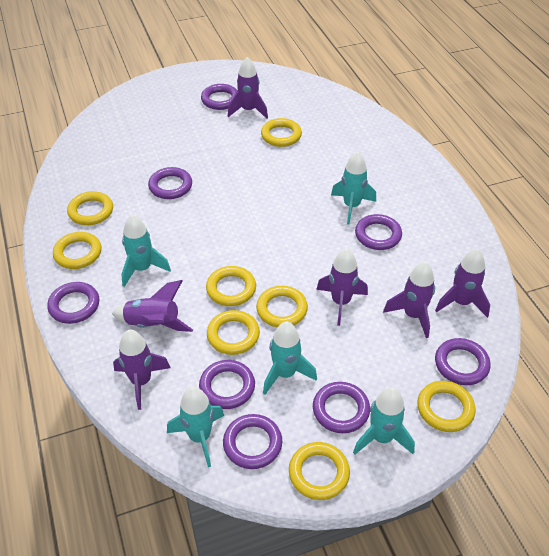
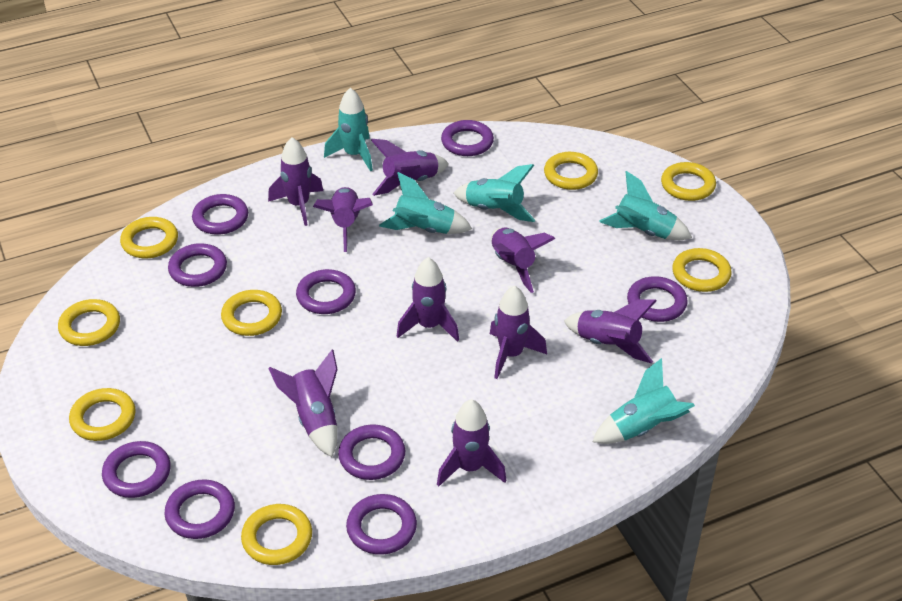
purple ring: 8 -> 9
purple rocket: 6 -> 9

